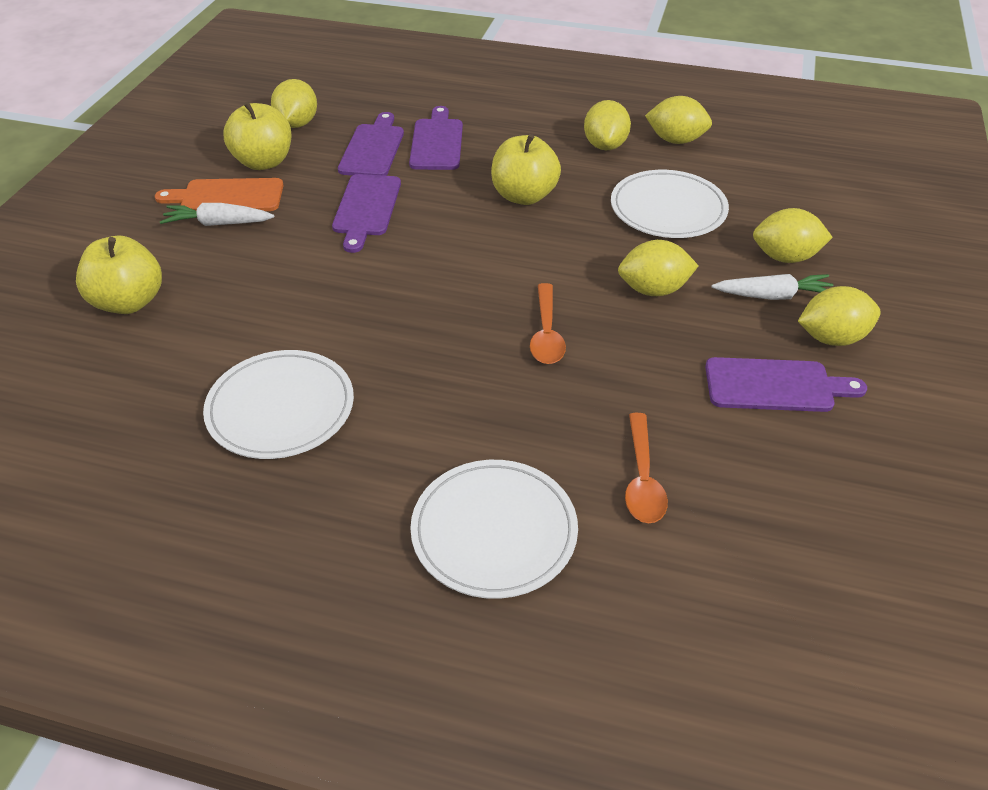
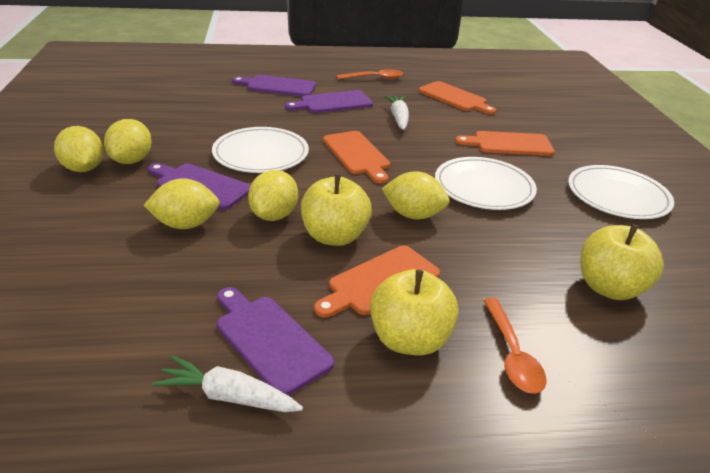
orange cutting board: 1 -> 4
yellow lemon: 6 -> 5

